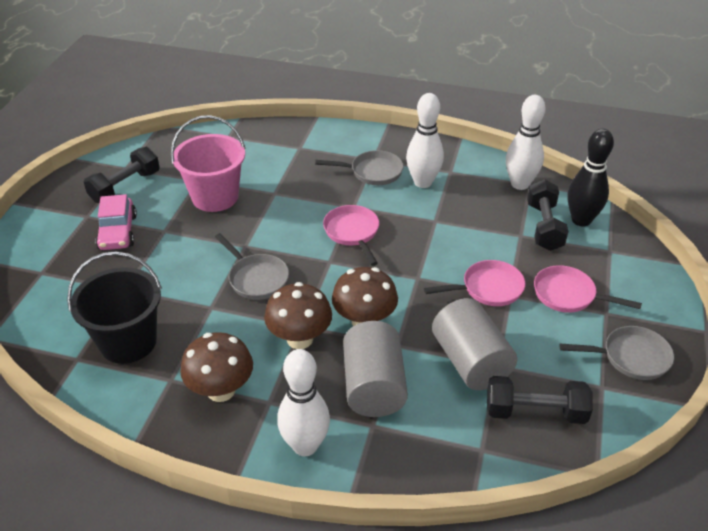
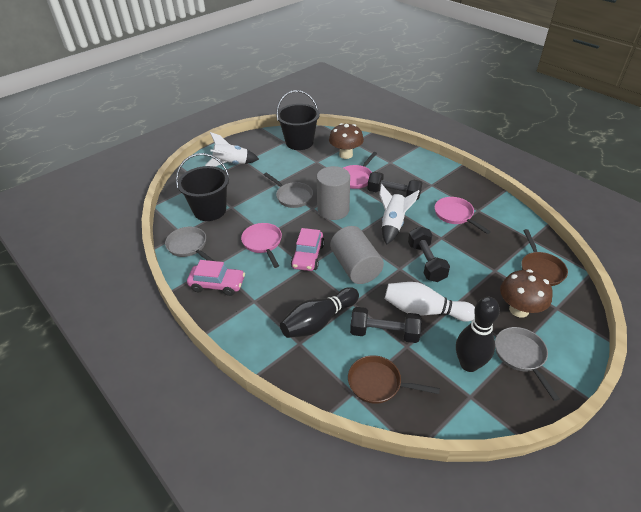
black bowling pin: 1 -> 2
black bucket: 1 -> 2
brown mushroom: 3 -> 2
brown pan: 0 -> 2
pink bucket: 1 -> 0
pink car: 1 -> 2
white bowling pin: 3 -> 1
white rocket: 0 -> 2

